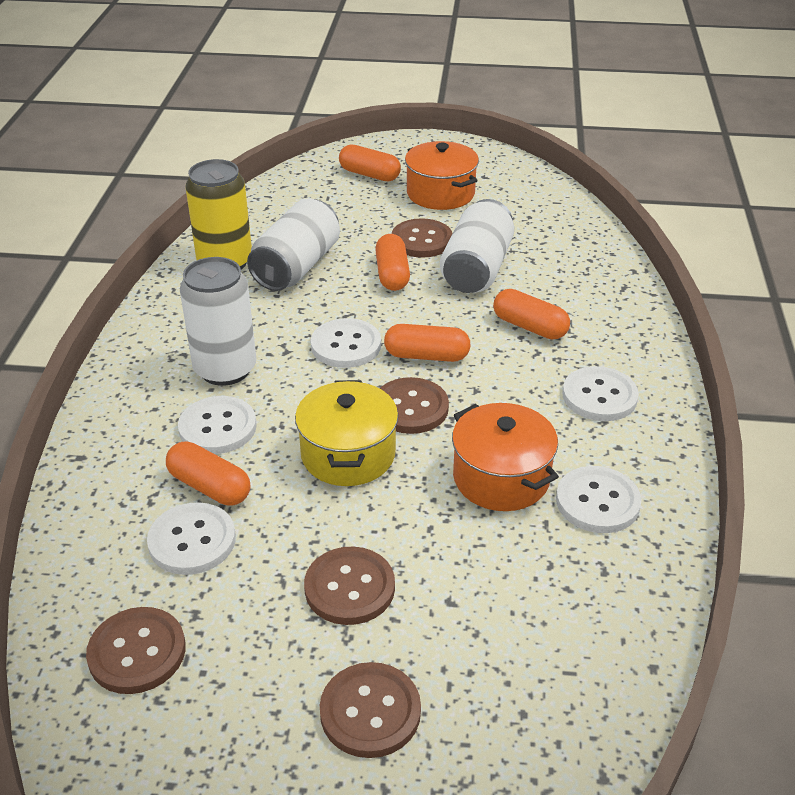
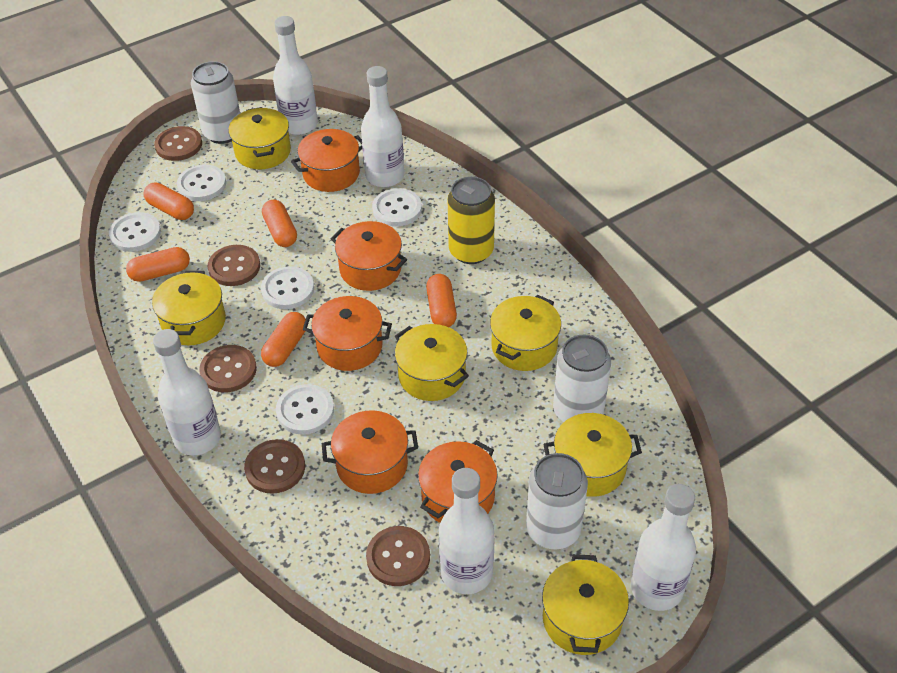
orange pot: 2 -> 5
white bottle: 0 -> 5
yellow pot: 1 -> 6

